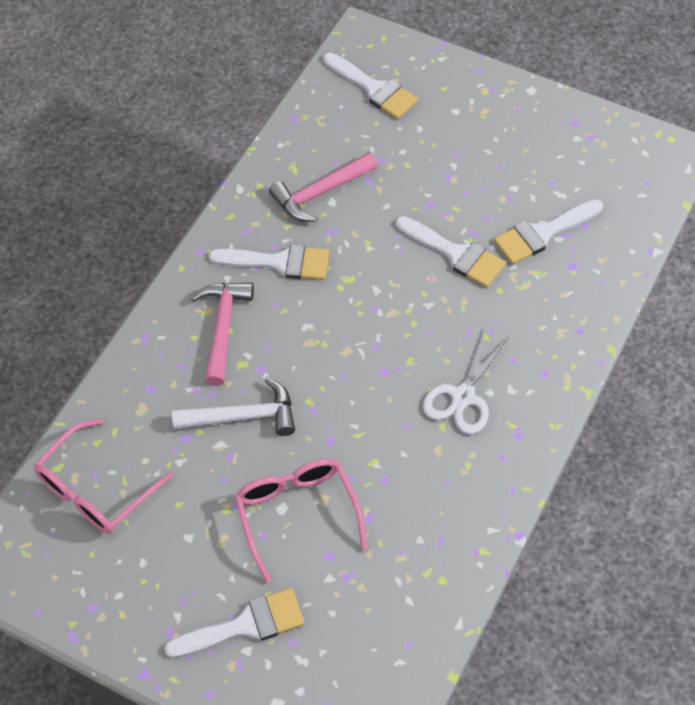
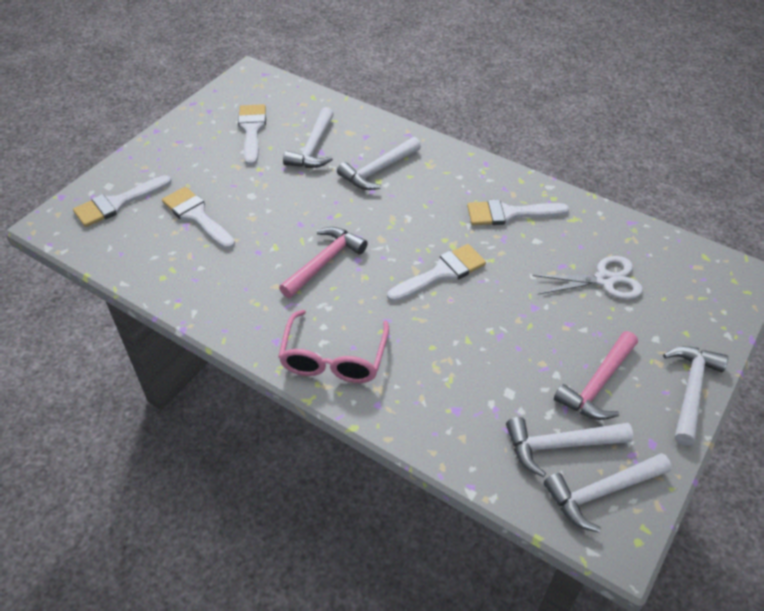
pink glasses: 2 -> 1
white hammer: 1 -> 5

